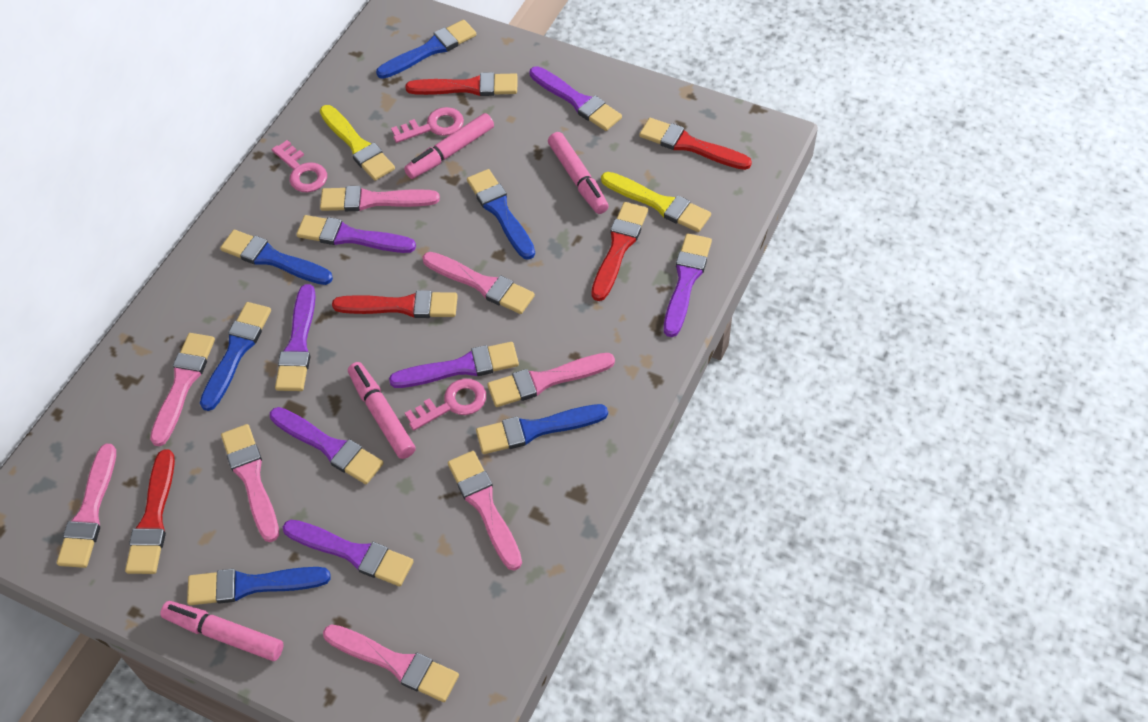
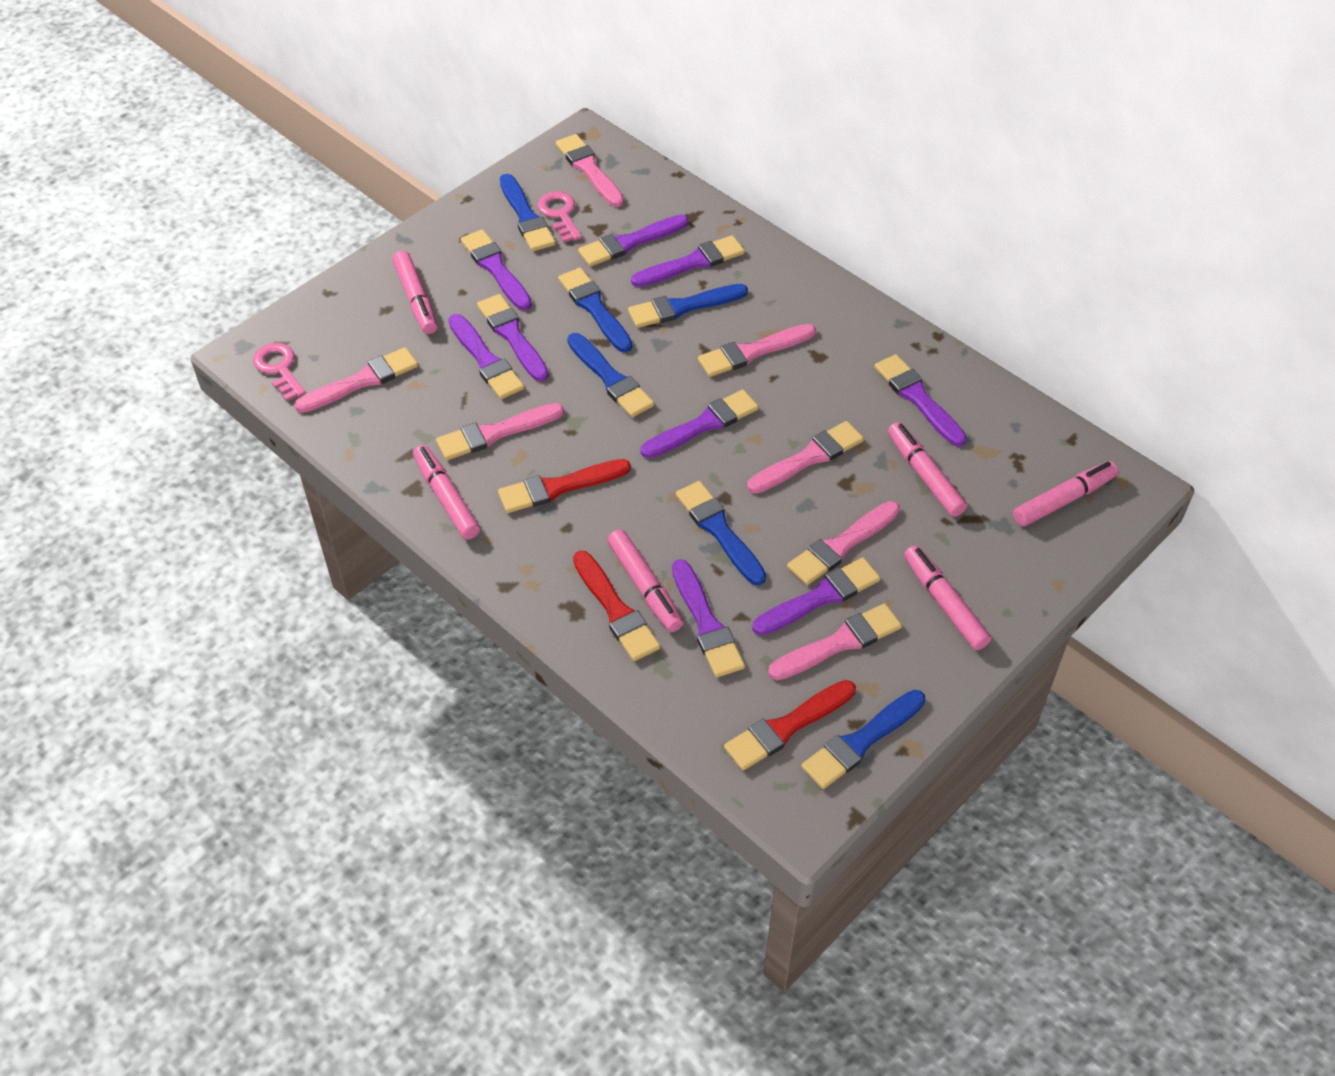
pink brush: 8 -> 7
pink key: 3 -> 2
pink marker: 4 -> 6
purple brush: 7 -> 9
red brush: 5 -> 3
yellow brush: 2 -> 0

